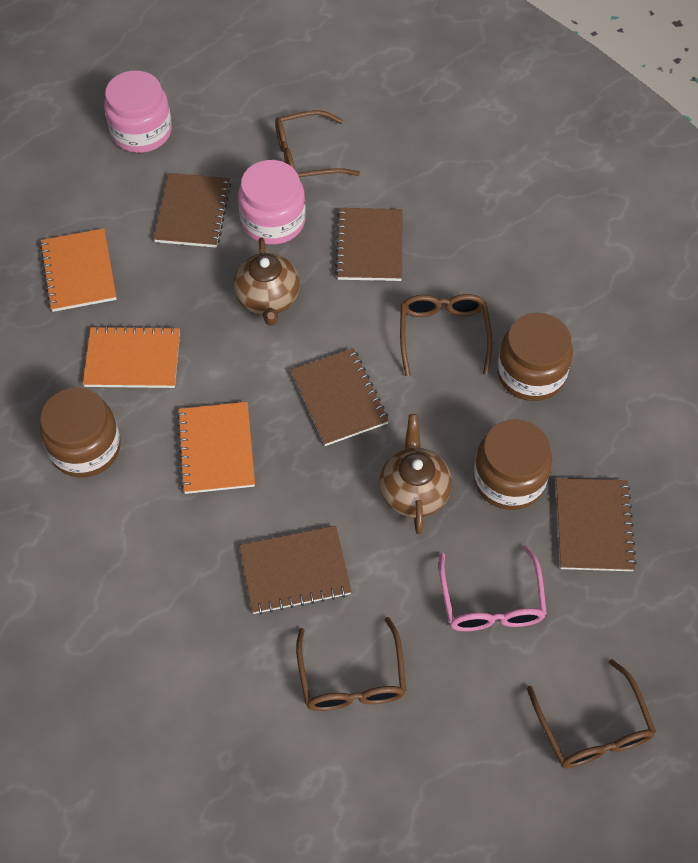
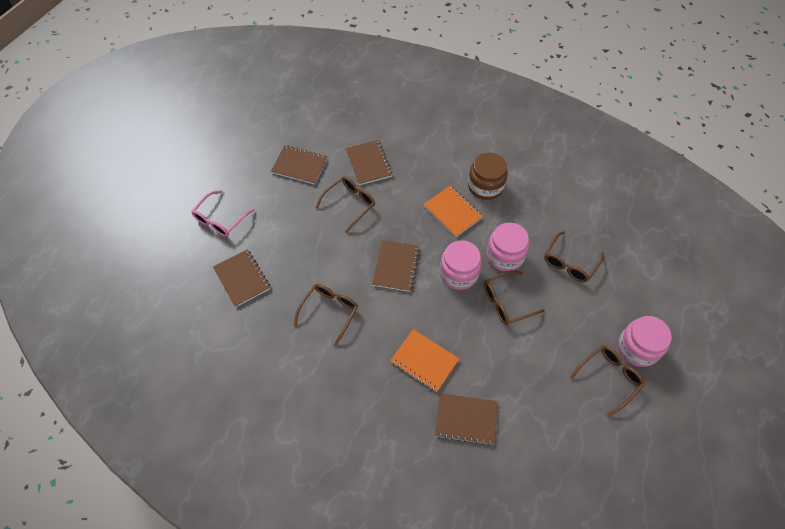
brown glasses: 4 -> 5
brown jar: 3 -> 1
brown teapot: 2 -> 0
orange notebook: 3 -> 2
pink jar: 2 -> 3

